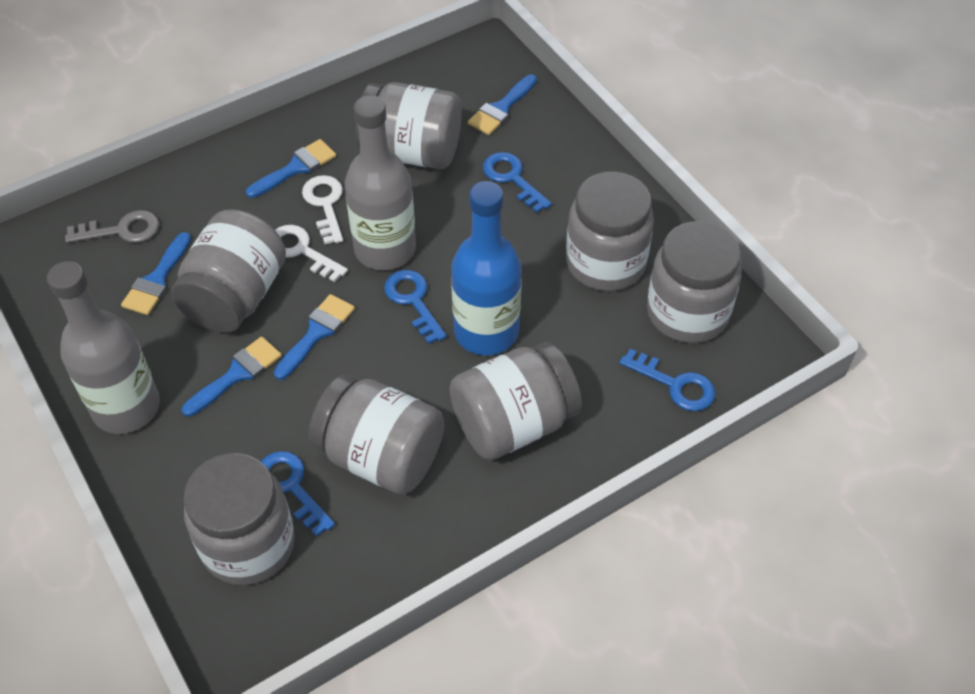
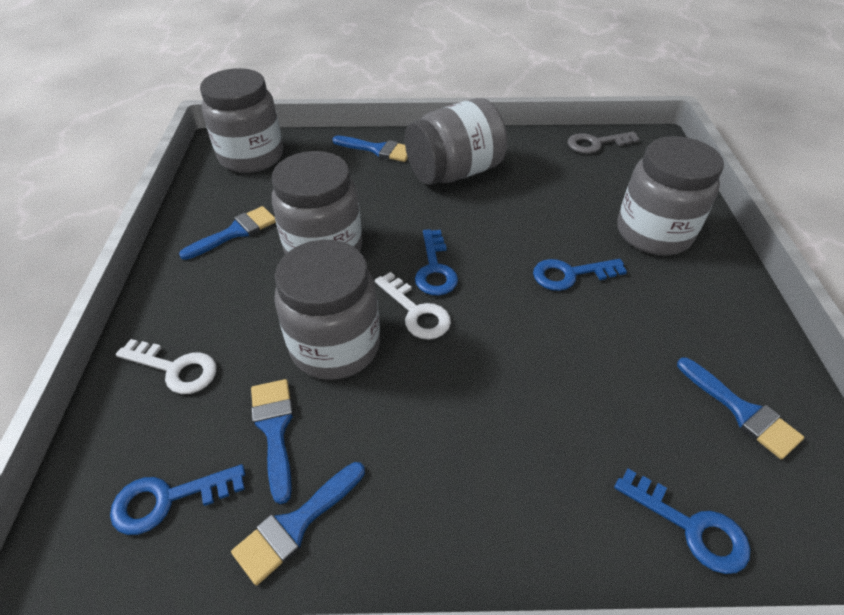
blue bottle: 1 -> 0
grey bottle: 2 -> 0
grey jar: 7 -> 5

